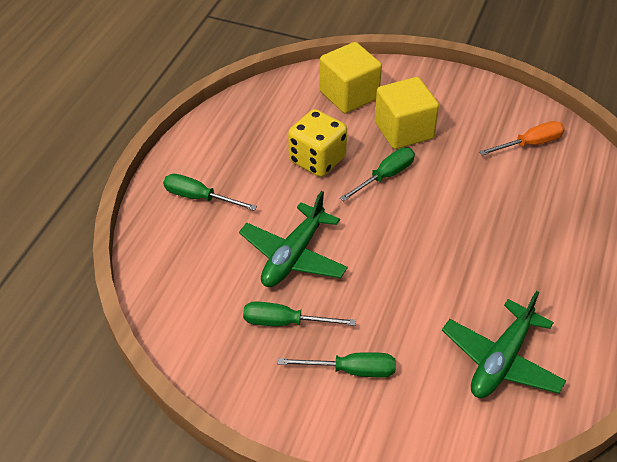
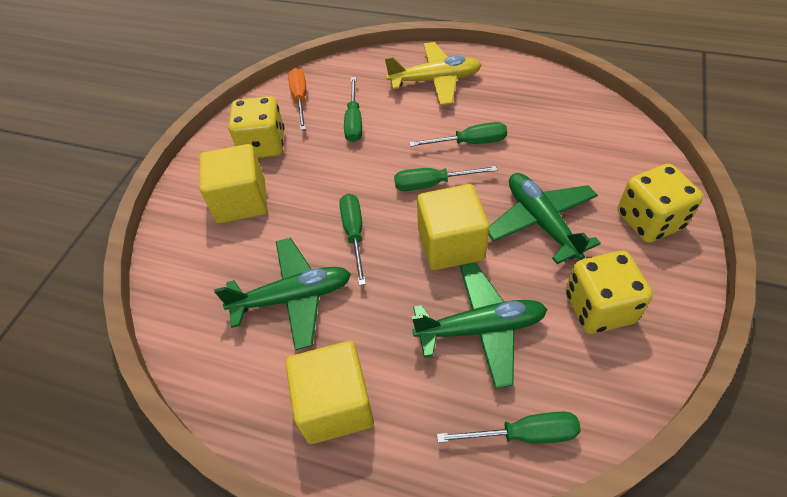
green plane: 2 -> 3
green screwdriver: 4 -> 5
yellow cube: 2 -> 3
yellow dice: 1 -> 3
yellow plane: 0 -> 1

